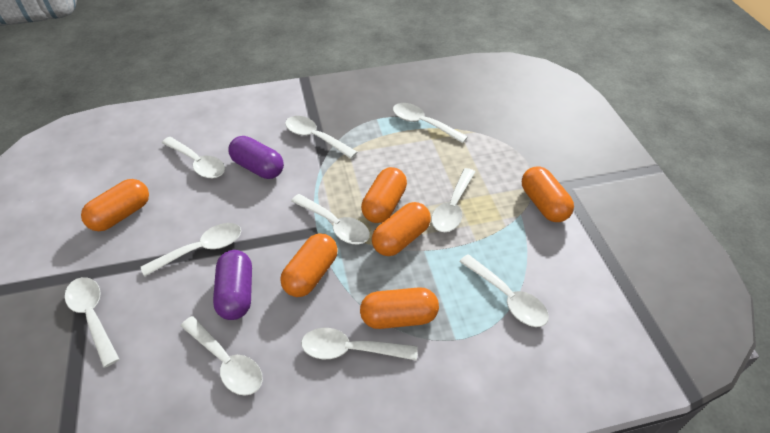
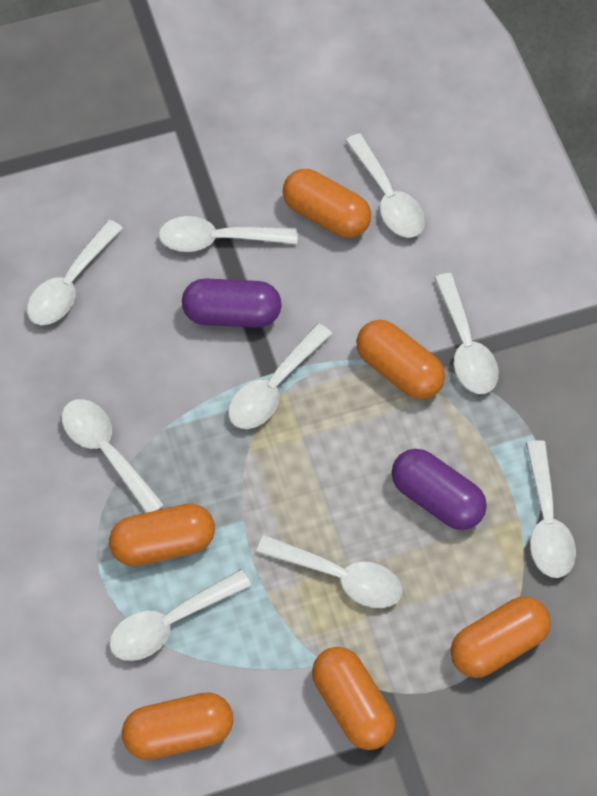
white spoon: 10 -> 9

